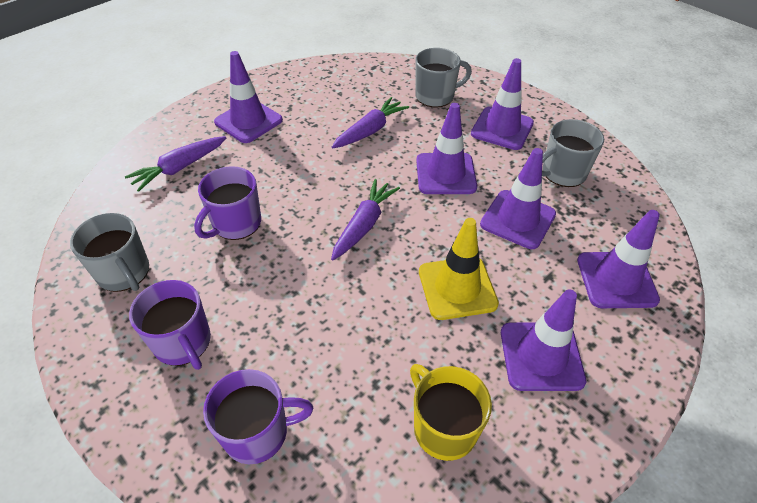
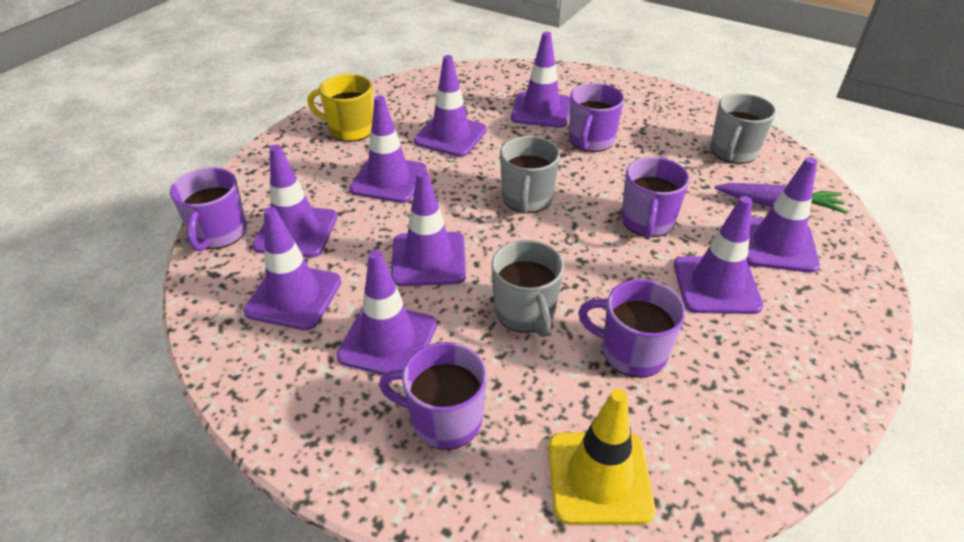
purple carrot: 3 -> 1
purple mug: 3 -> 5
purple traffic cone: 6 -> 9

